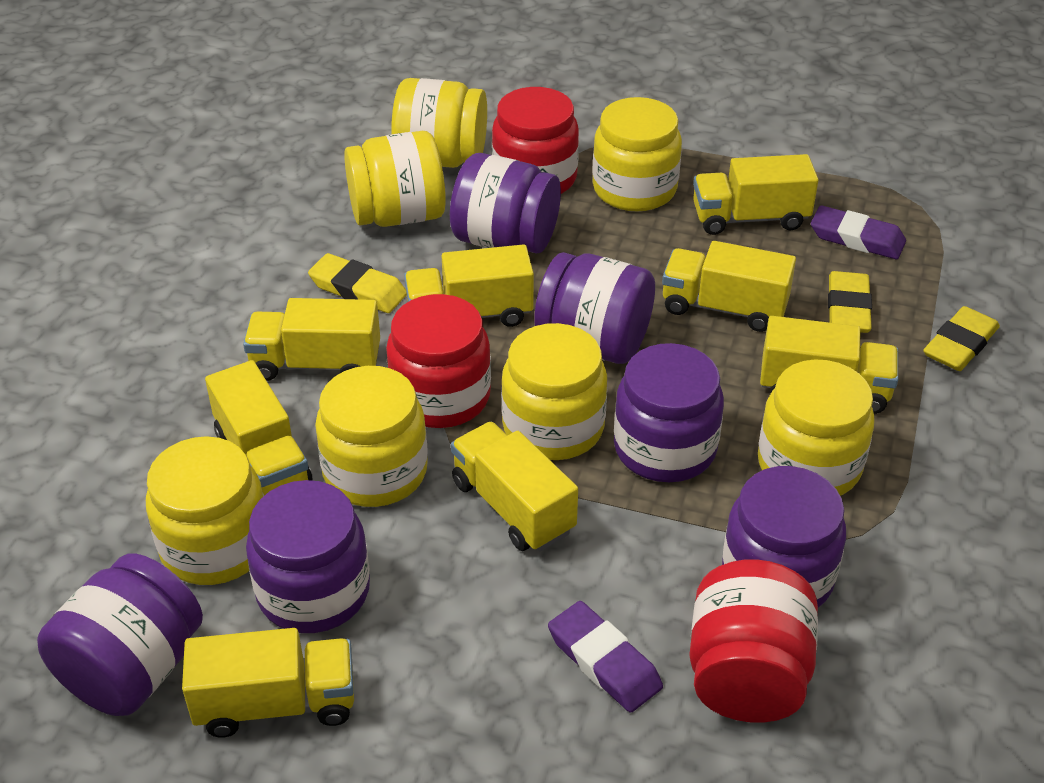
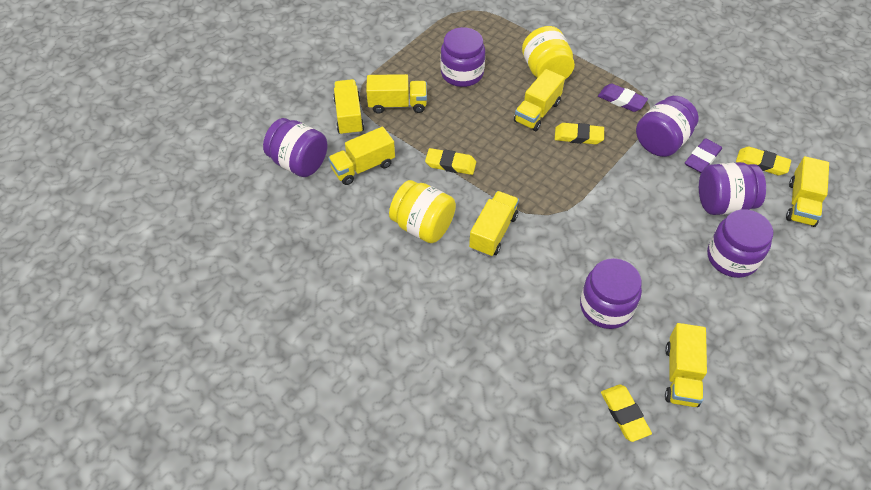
red jar: 3 -> 0
yellow eraser: 3 -> 4
yellow jar: 7 -> 2
yellow truck: 8 -> 7

